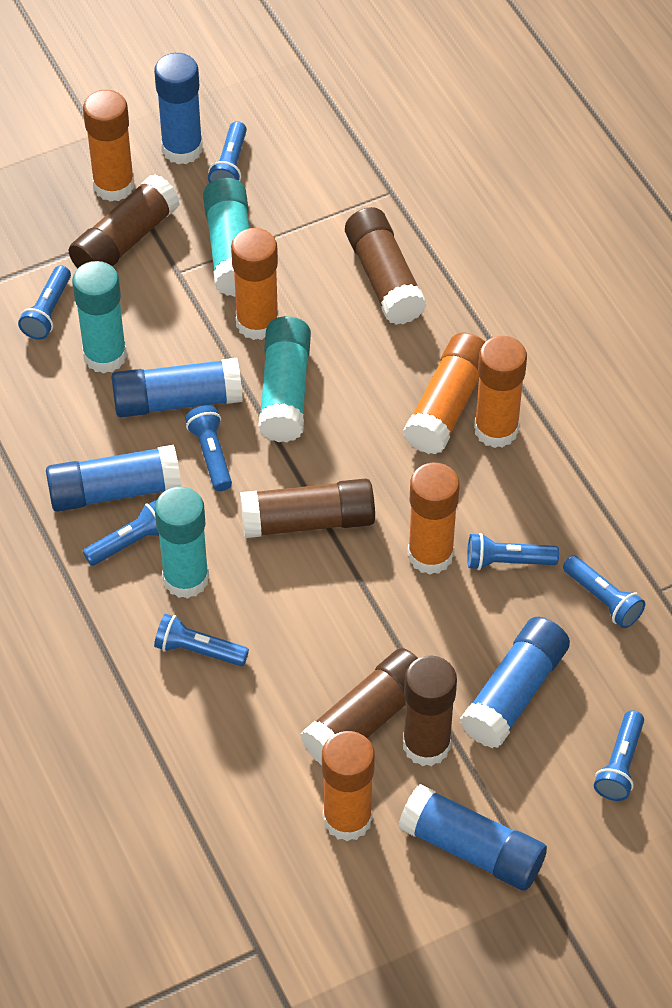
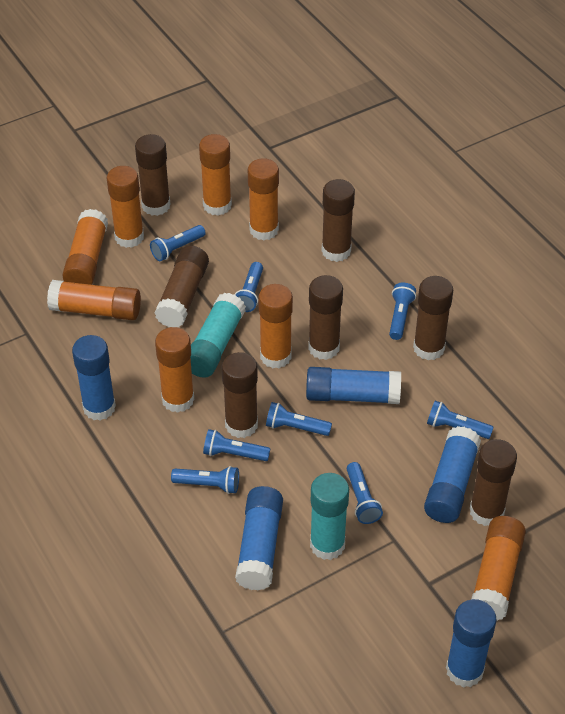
brown glue stick: 5 -> 7
orange glue stick: 6 -> 8
turquoise glue stick: 4 -> 2

